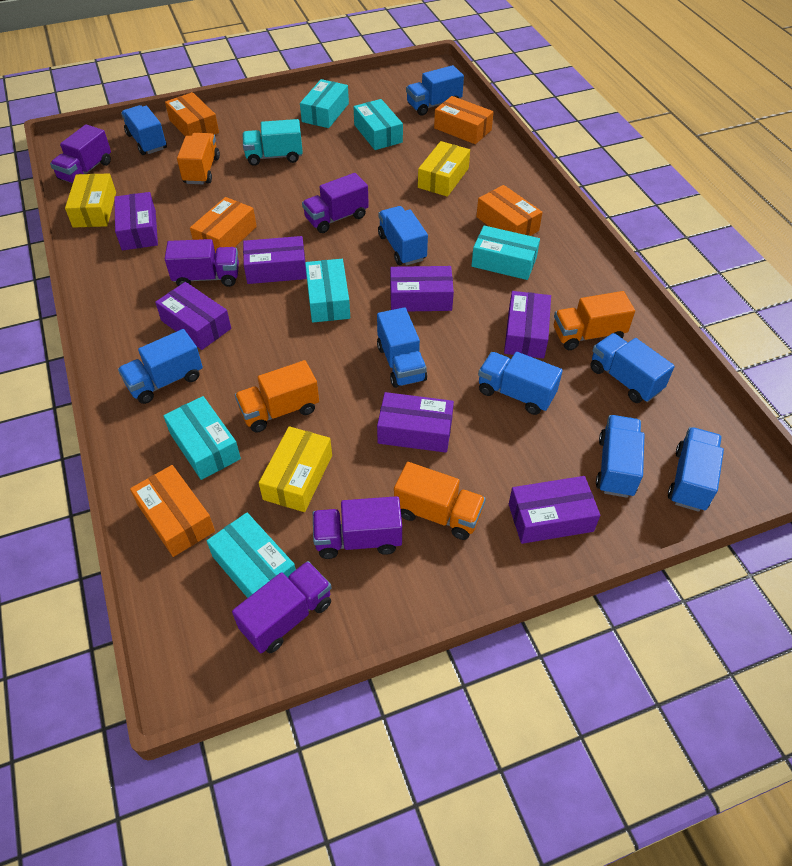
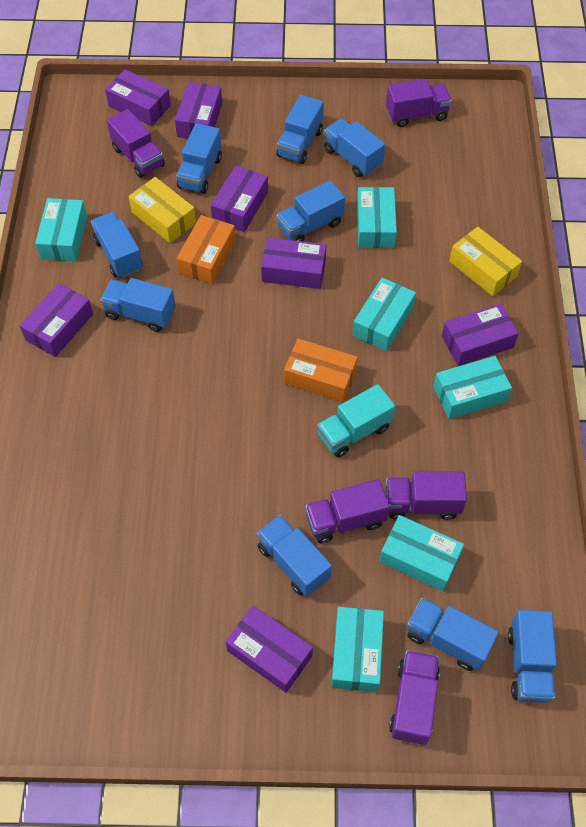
orange box: 5 -> 2
orange truck: 4 -> 0
yellow box: 3 -> 2

